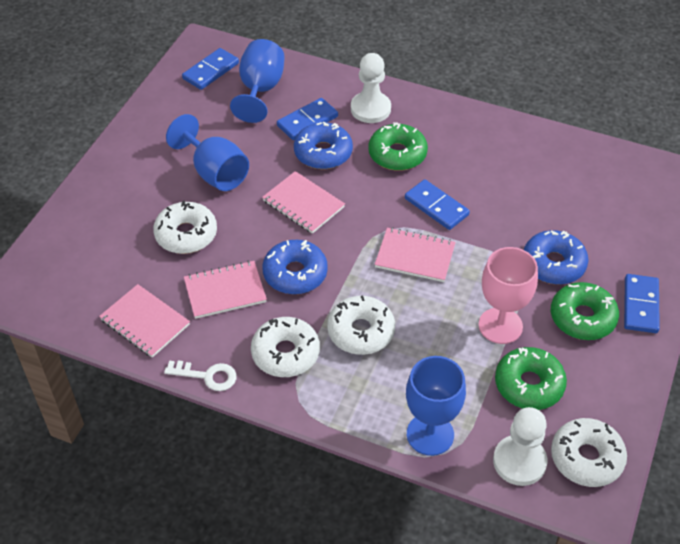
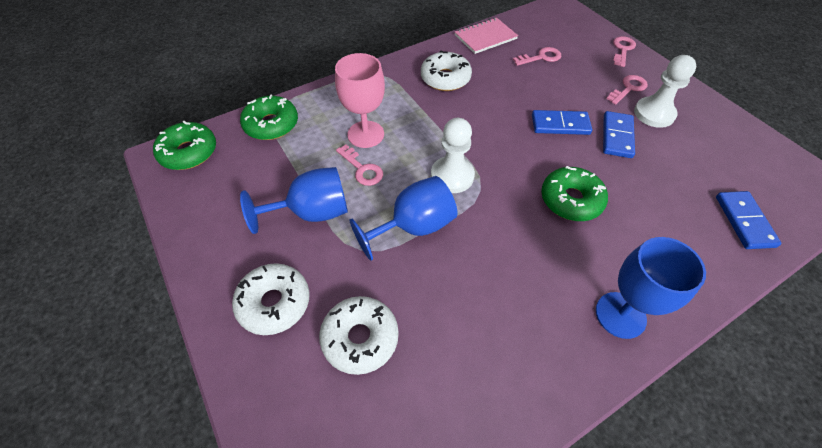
blue domino: 4 -> 3
blue donut: 3 -> 0
pink key: 0 -> 4
pink notebook: 4 -> 1
white donut: 4 -> 3
white key: 1 -> 0

